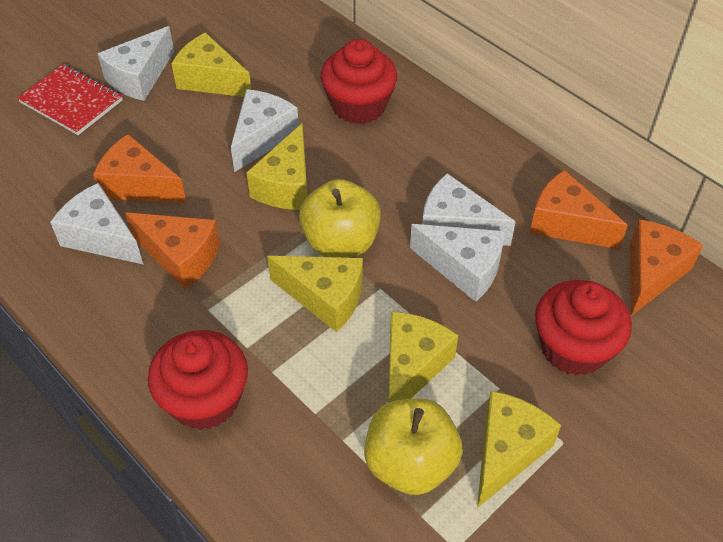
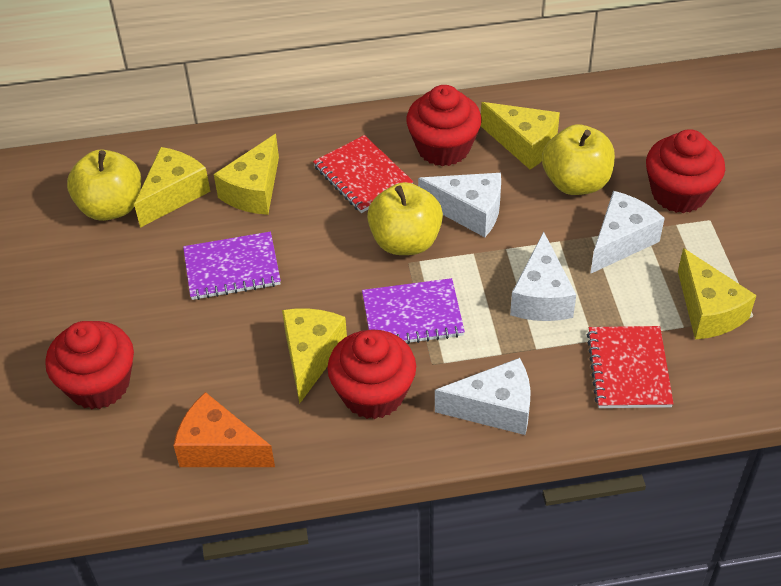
orange cheese: 4 -> 1
purple notebook: 0 -> 2
red cupcake: 3 -> 4
red notebook: 1 -> 2
white cheese: 5 -> 4
yellow apple: 2 -> 3

